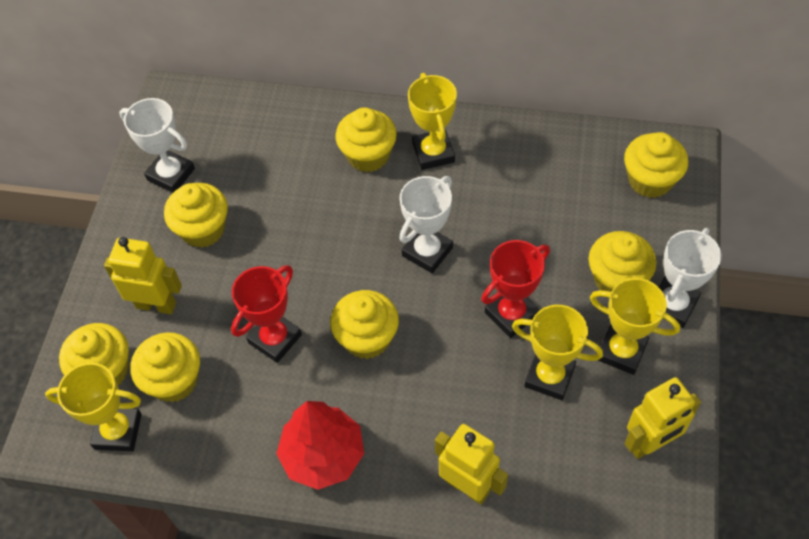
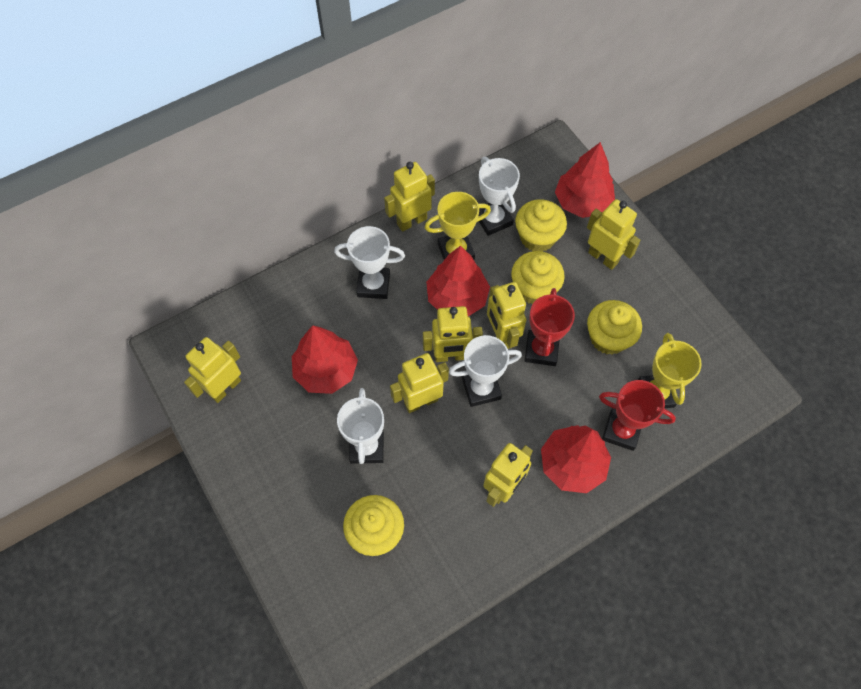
red tree: 1 -> 4
white trophy: 3 -> 4
yellow cupcake: 7 -> 4
yellow robot: 3 -> 7
yellow trophy: 4 -> 2

